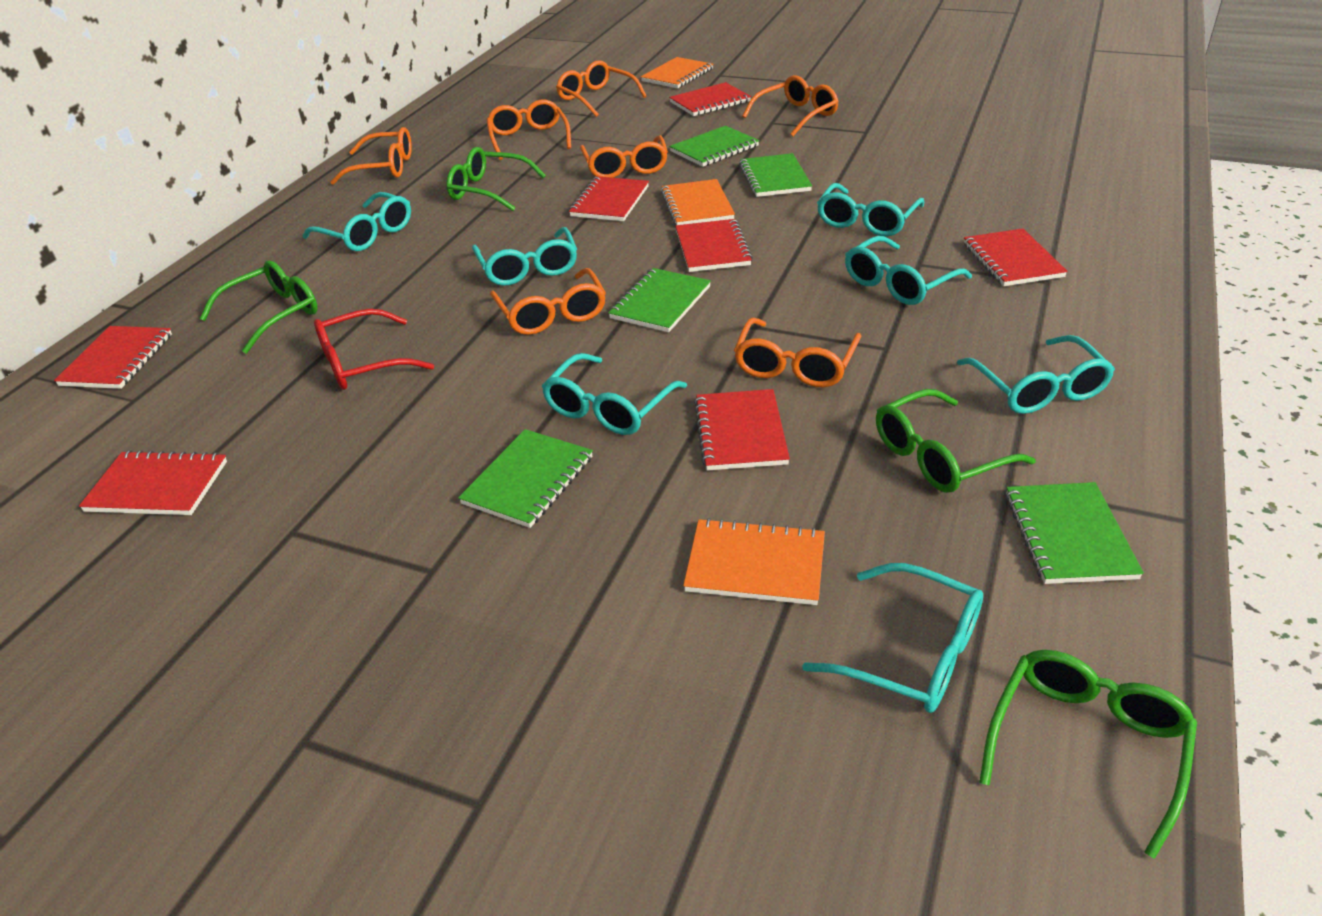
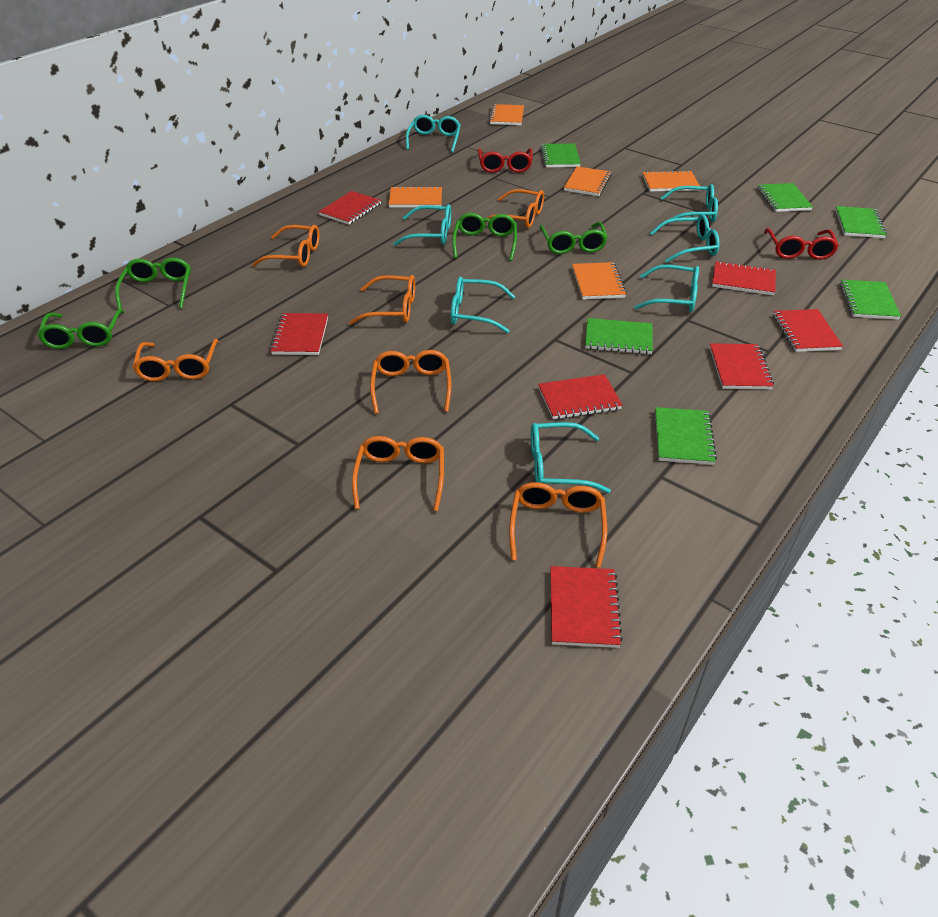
green notebook: 5 -> 6
orange notebook: 3 -> 5
red glasses: 1 -> 2

